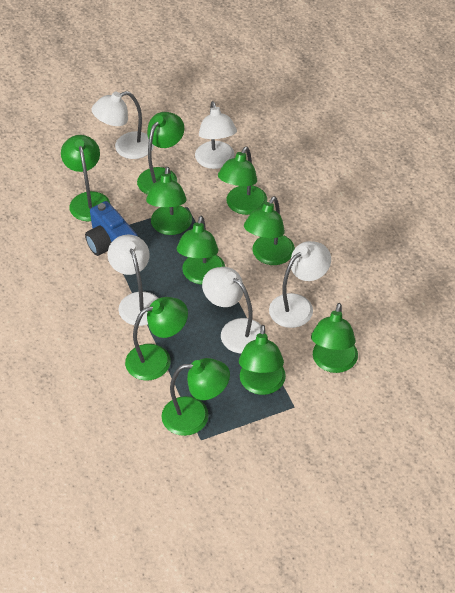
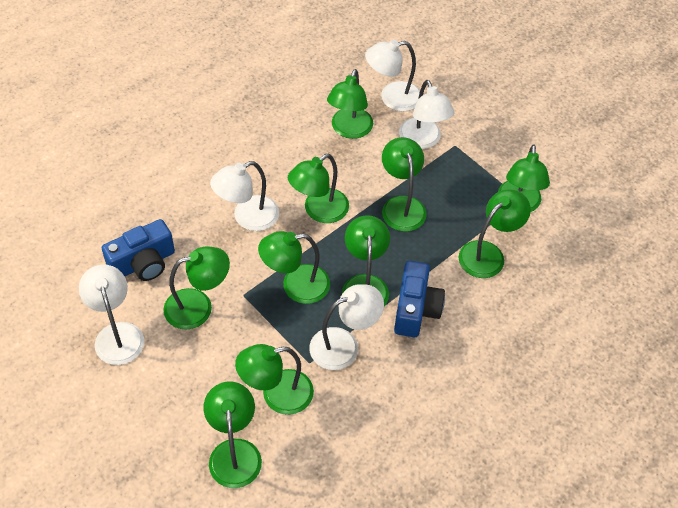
blue camera: 1 -> 2

